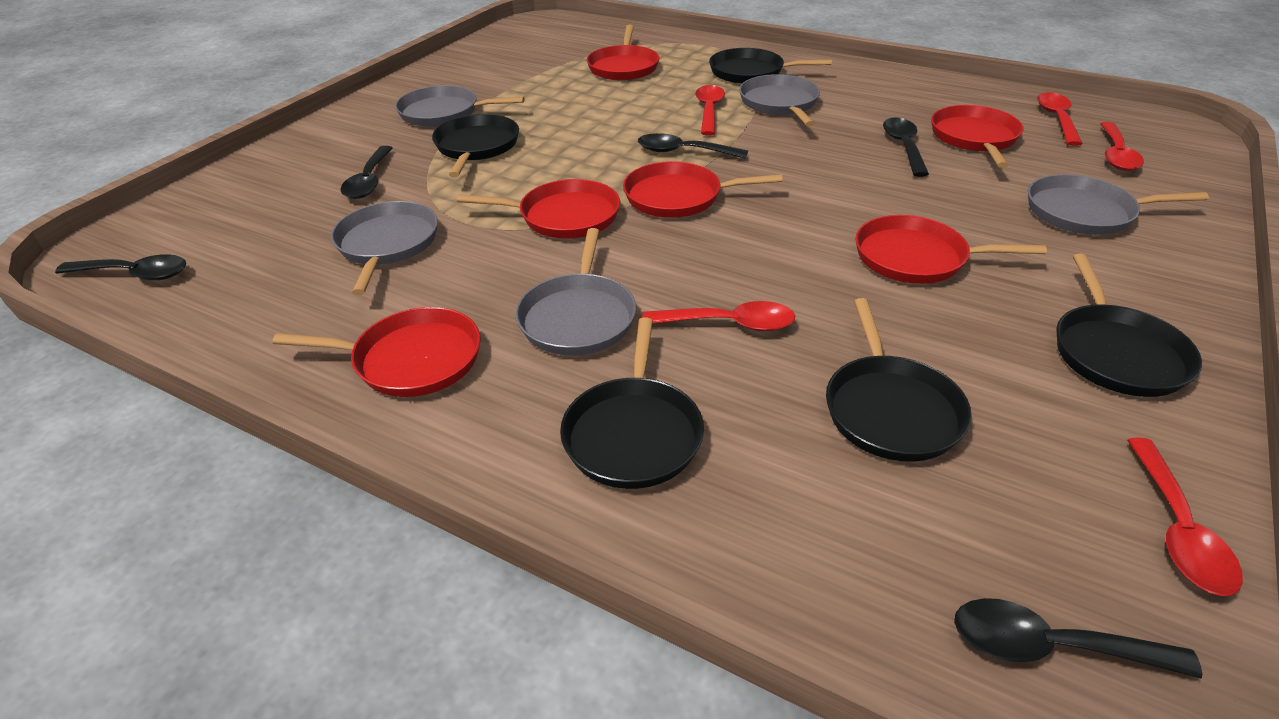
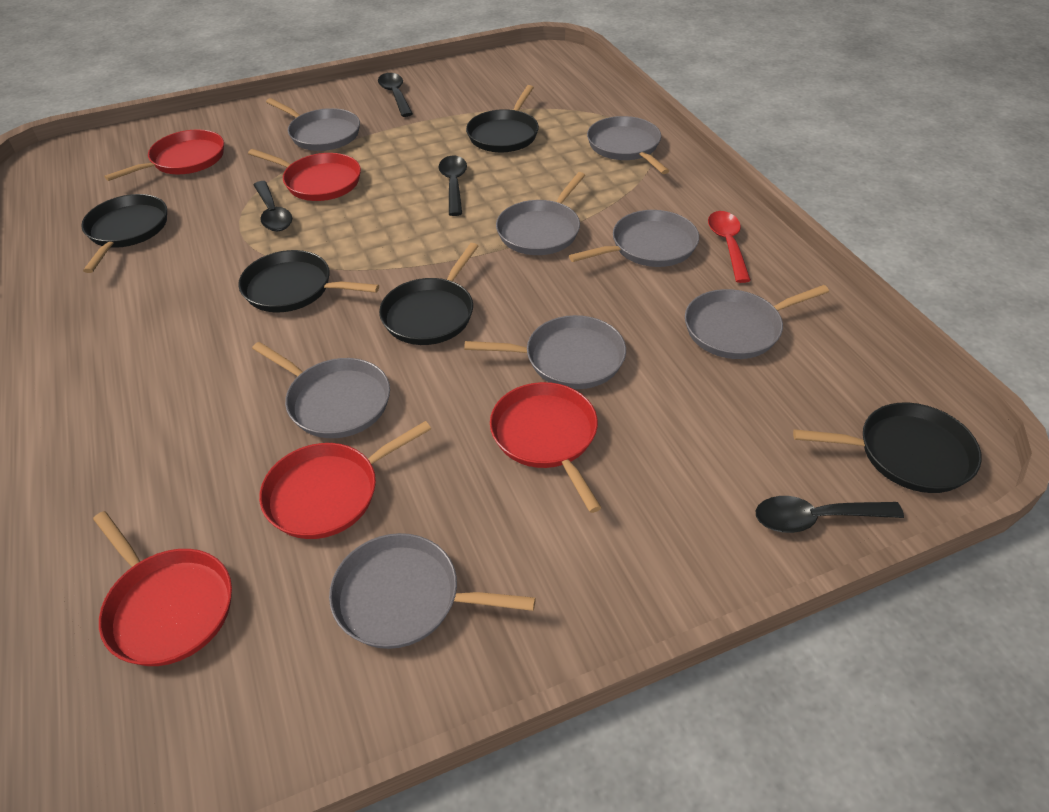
black spoon: 5 -> 4
grey pan: 5 -> 8
red pan: 6 -> 5
red spoon: 5 -> 1

